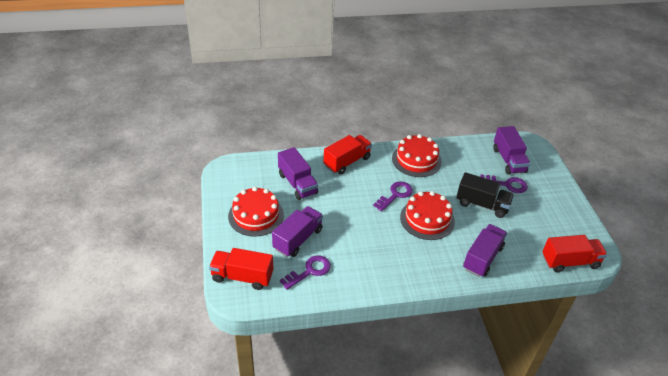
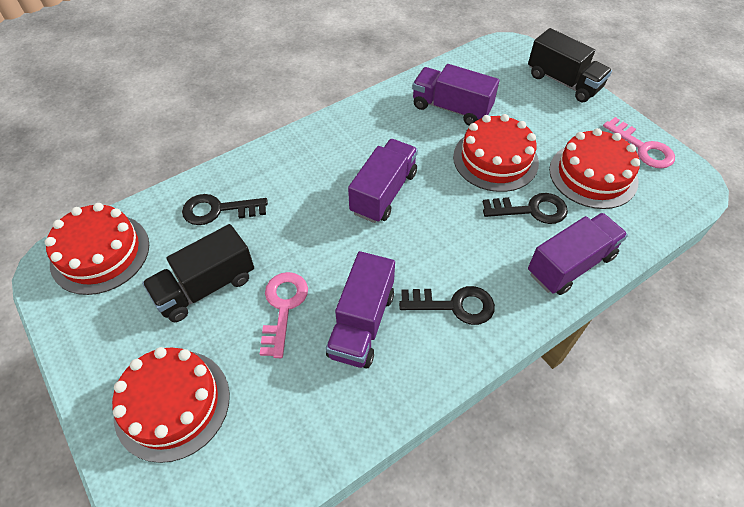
black key: 0 -> 3
black truck: 1 -> 2
pink key: 0 -> 2
purple key: 3 -> 0
red cake: 3 -> 4
red truck: 3 -> 0

